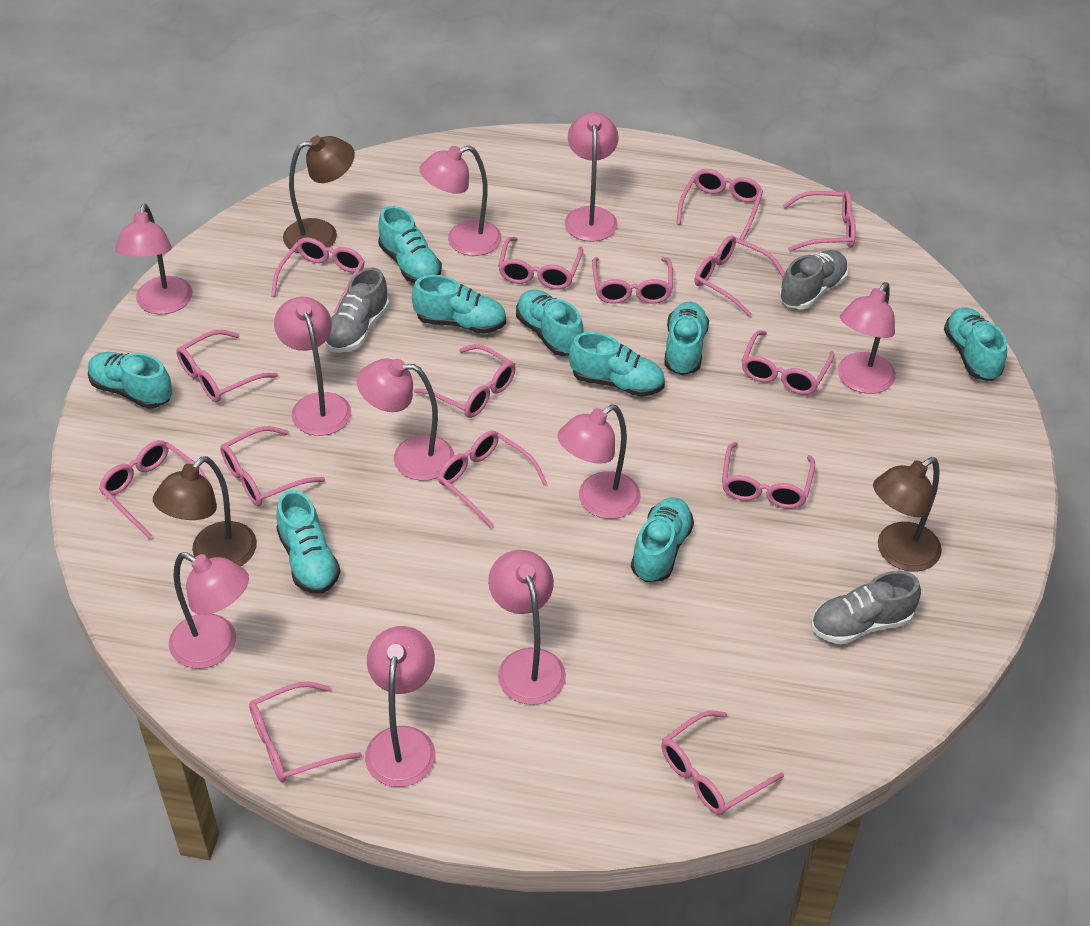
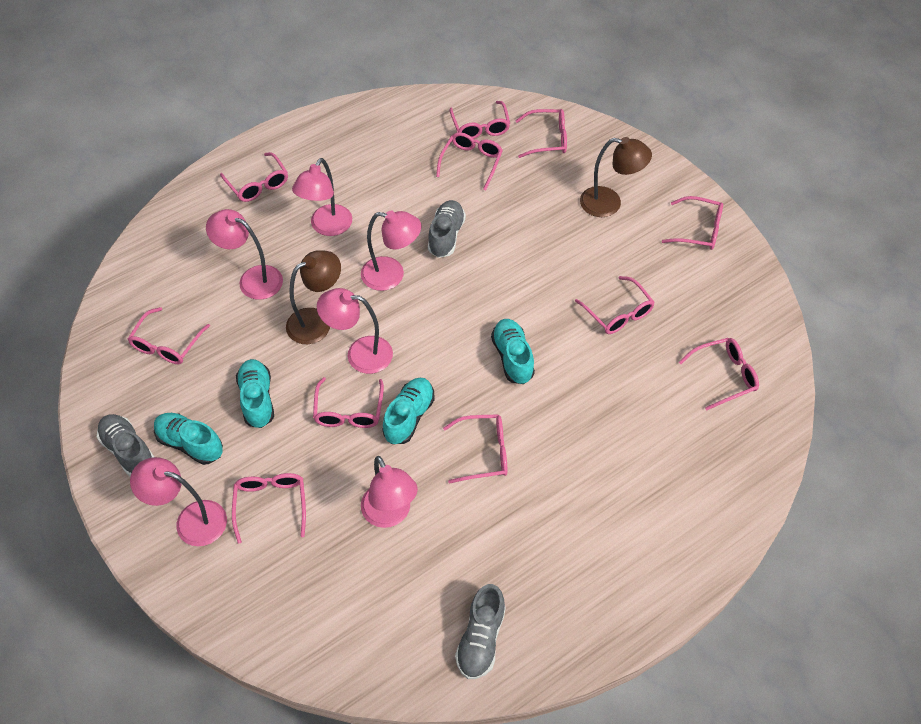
brown lamp: 3 -> 2
pink glasses: 15 -> 11
pink lamp: 10 -> 6
turquoise shoe: 9 -> 4

